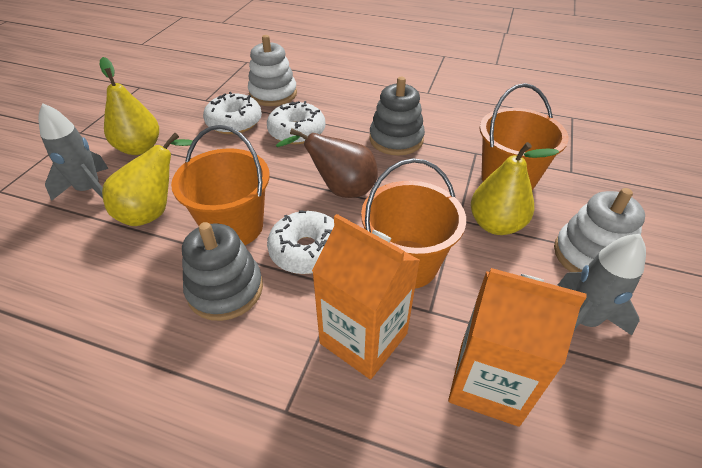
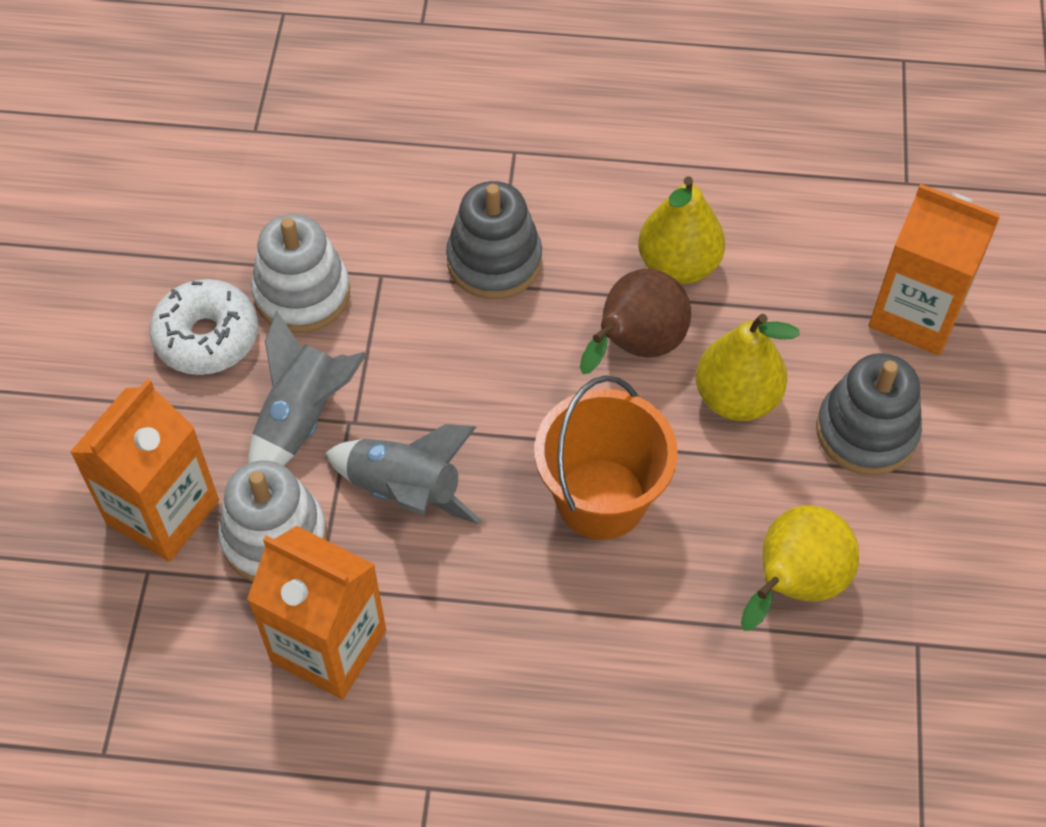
orange bucket: 3 -> 1
orange carton: 2 -> 3
white donut: 3 -> 1

